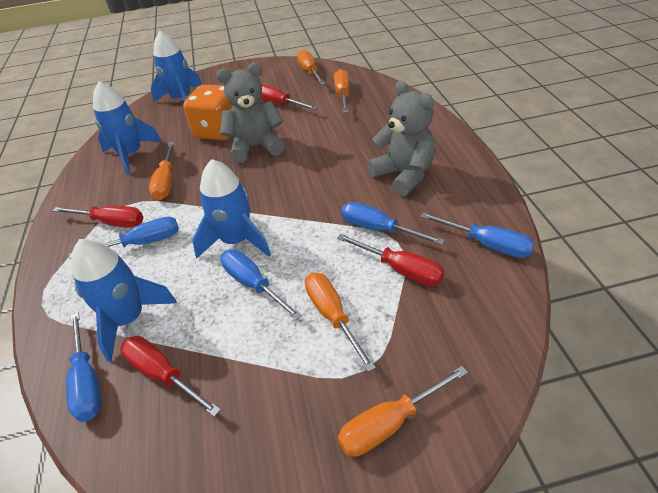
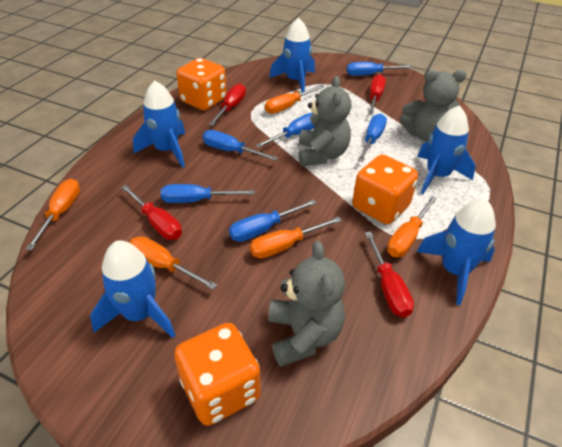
blue rocket: 4 -> 5
blue screwdriver: 5 -> 6
grey teddy bear: 2 -> 3
orange dice: 1 -> 3

